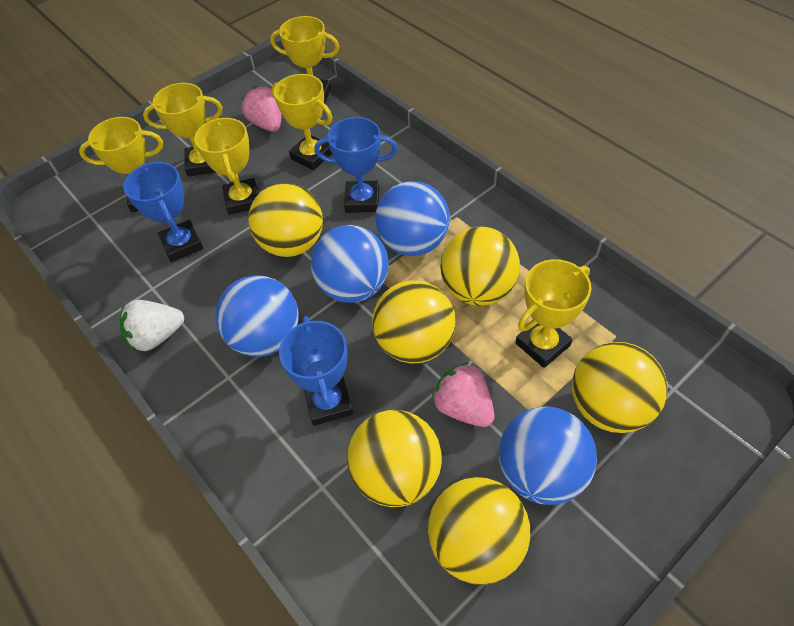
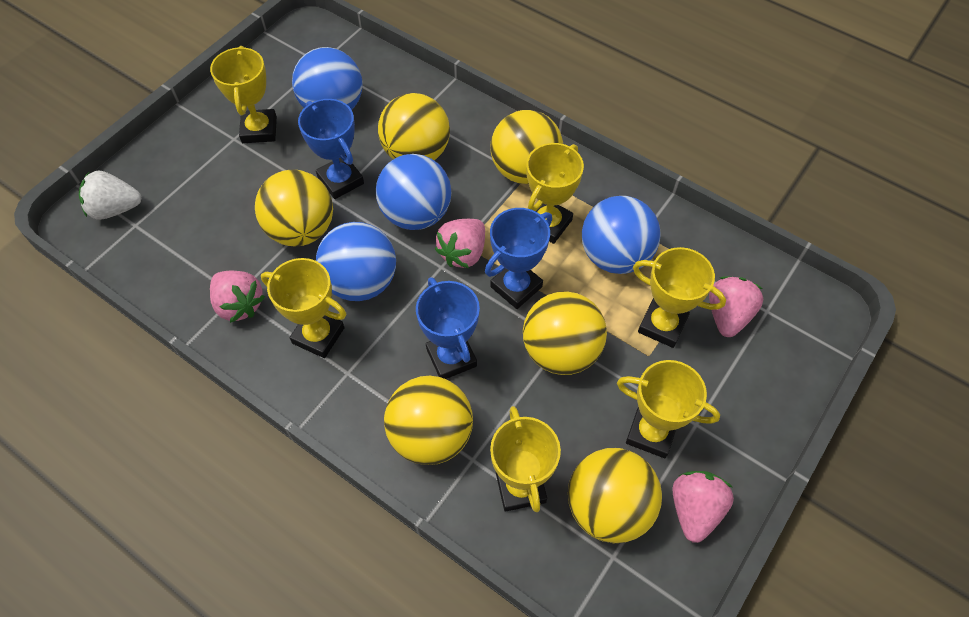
pink strawberry: 2 -> 4

